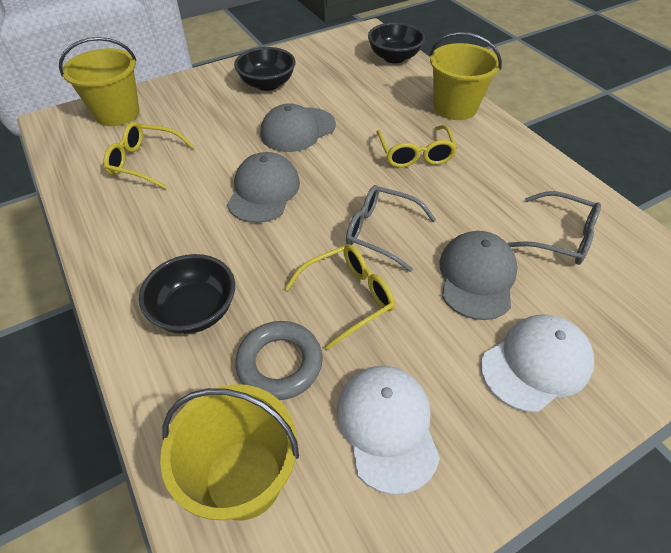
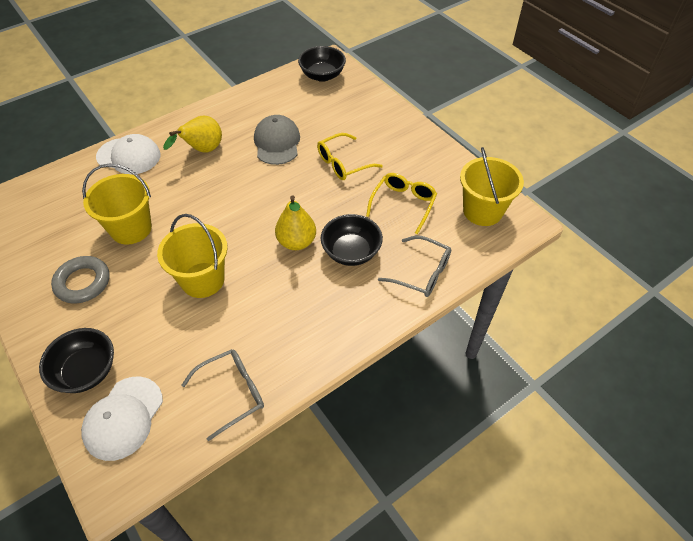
grey cap: 3 -> 1
yellow glasses: 3 -> 2
yellow pear: 0 -> 2

